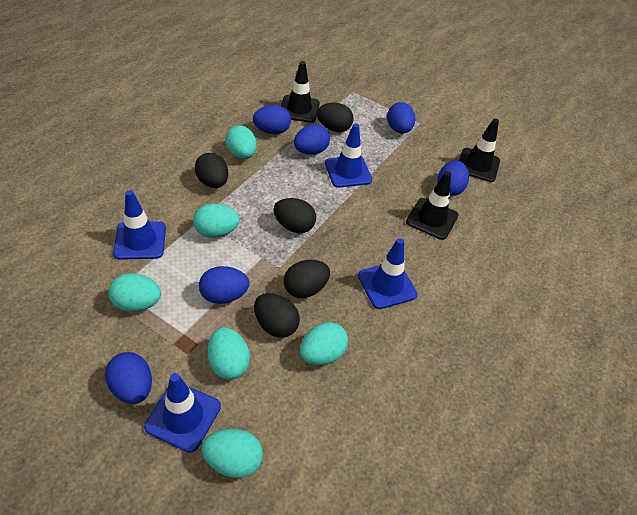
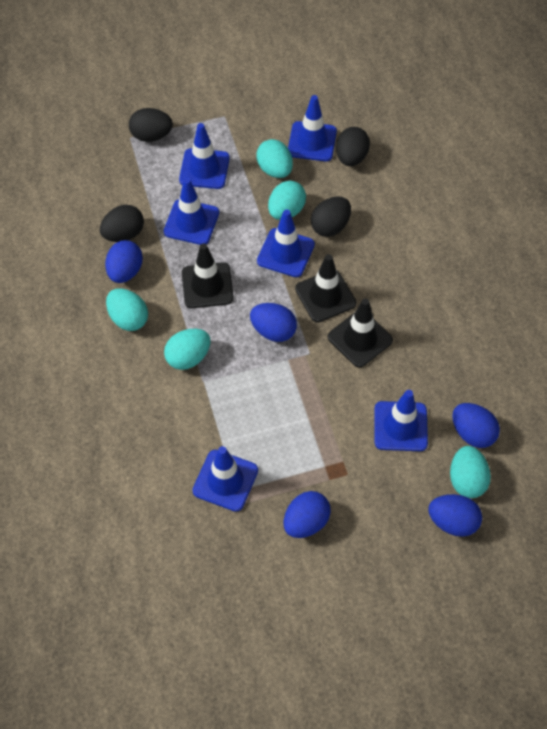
black egg: 5 -> 4
blue egg: 6 -> 5
blue traffic cone: 4 -> 6
turquoise egg: 6 -> 5

